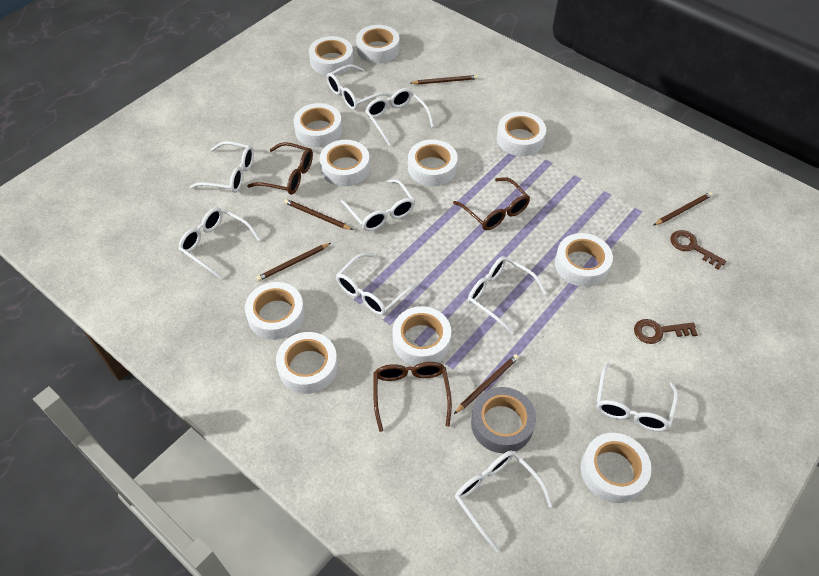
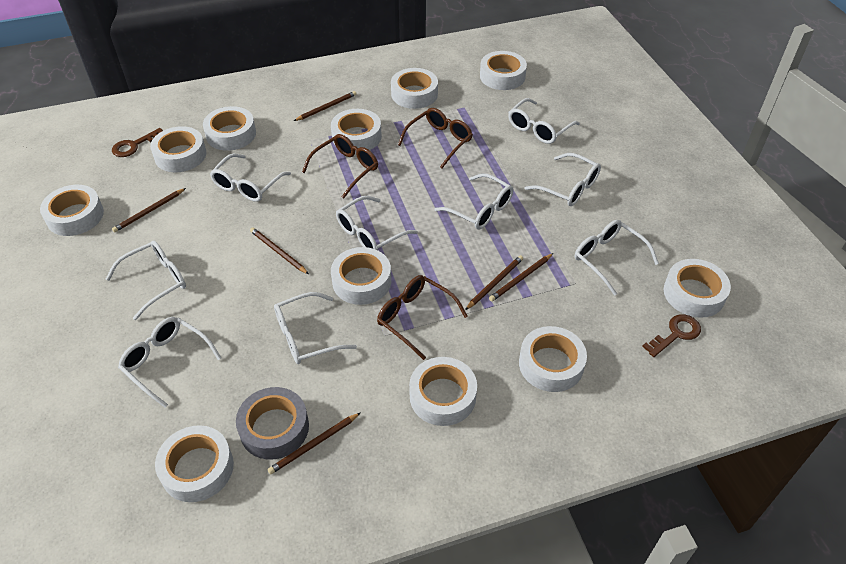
brown pencil: 5 -> 6

